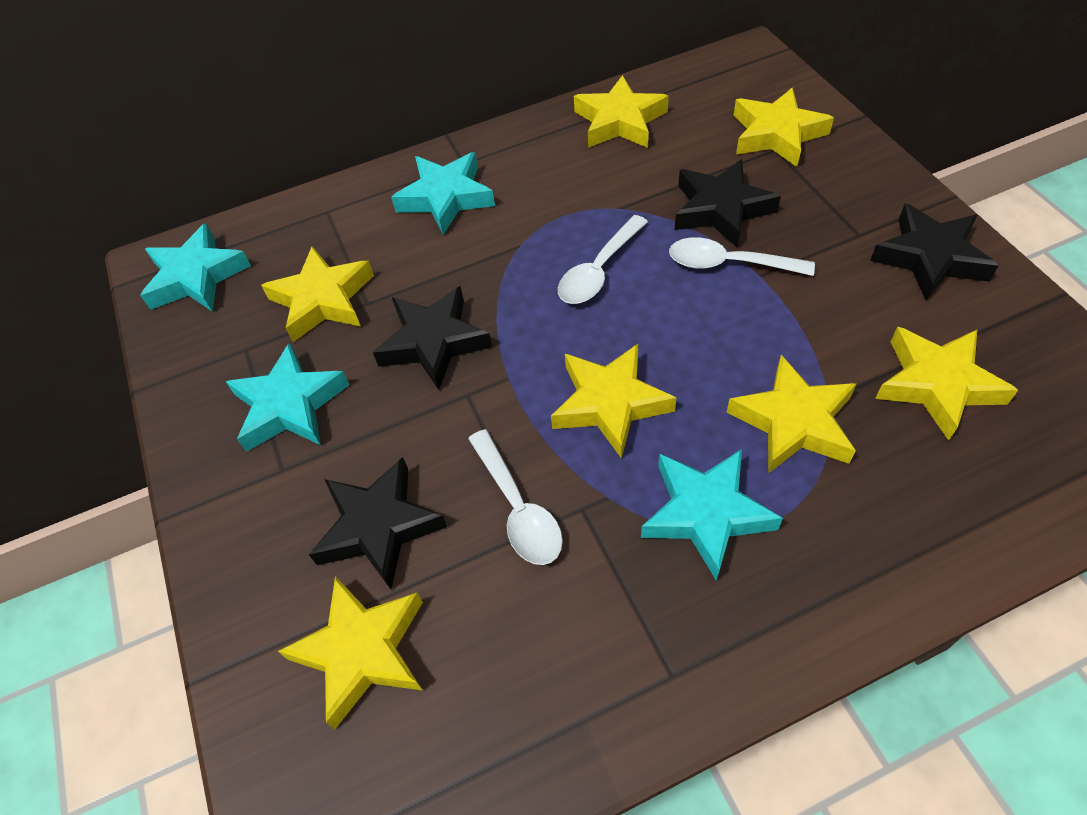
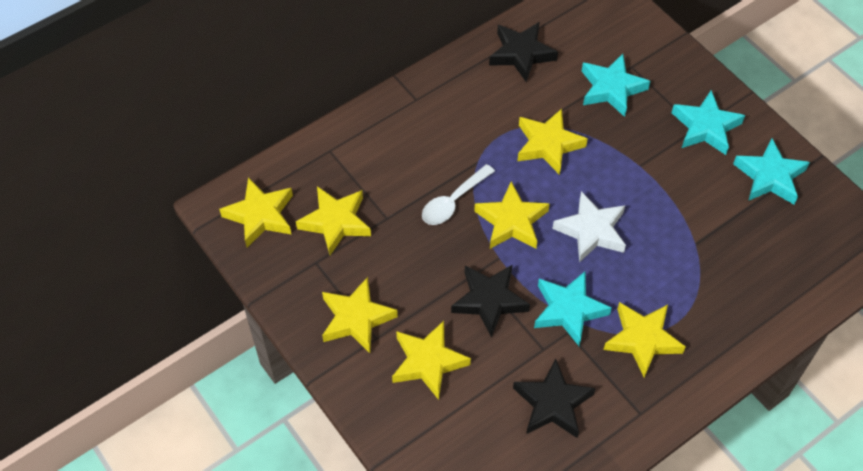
black star: 4 -> 3
white spoon: 3 -> 1
white star: 0 -> 1

